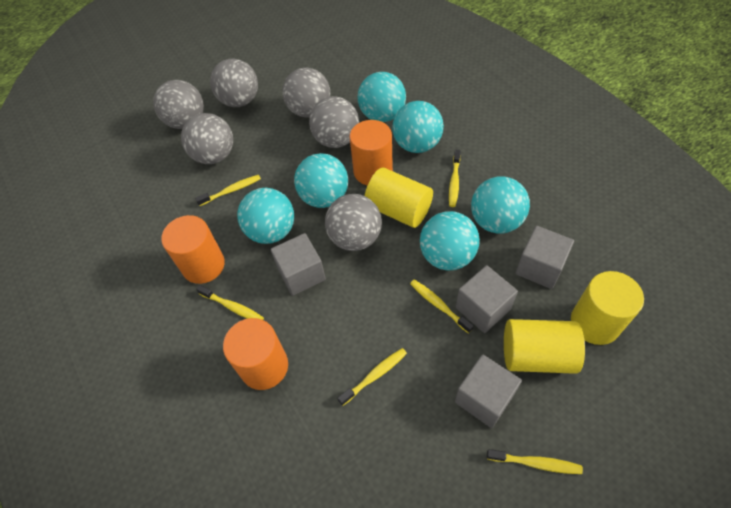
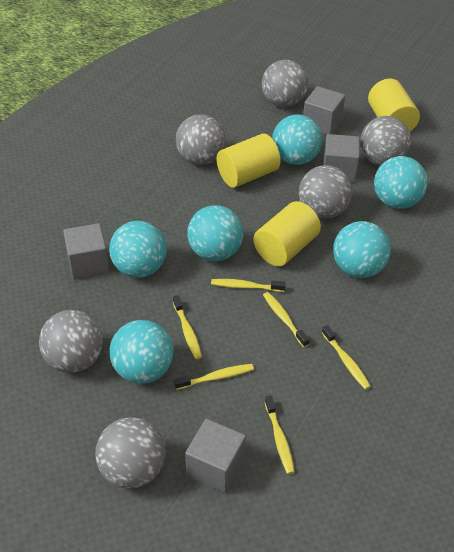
orange cylinder: 3 -> 0

